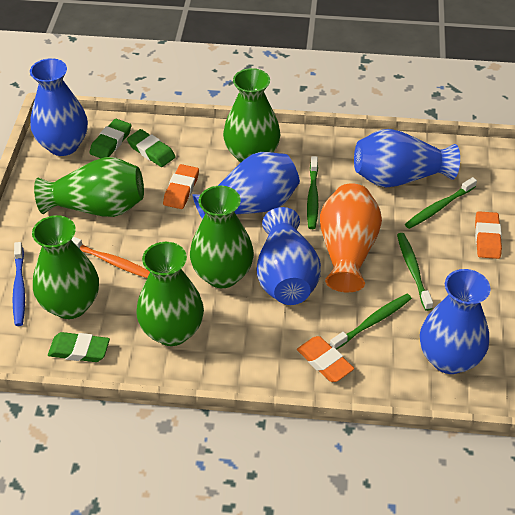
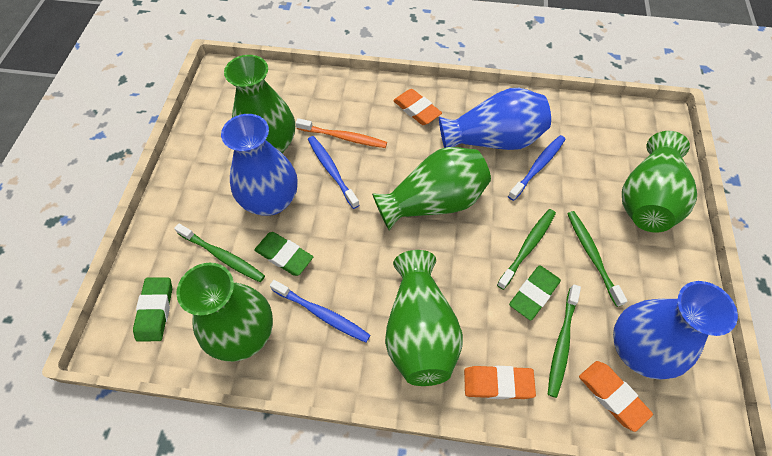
blue toothbrush: 1 -> 3
blue vase: 5 -> 3
orange vase: 1 -> 0

